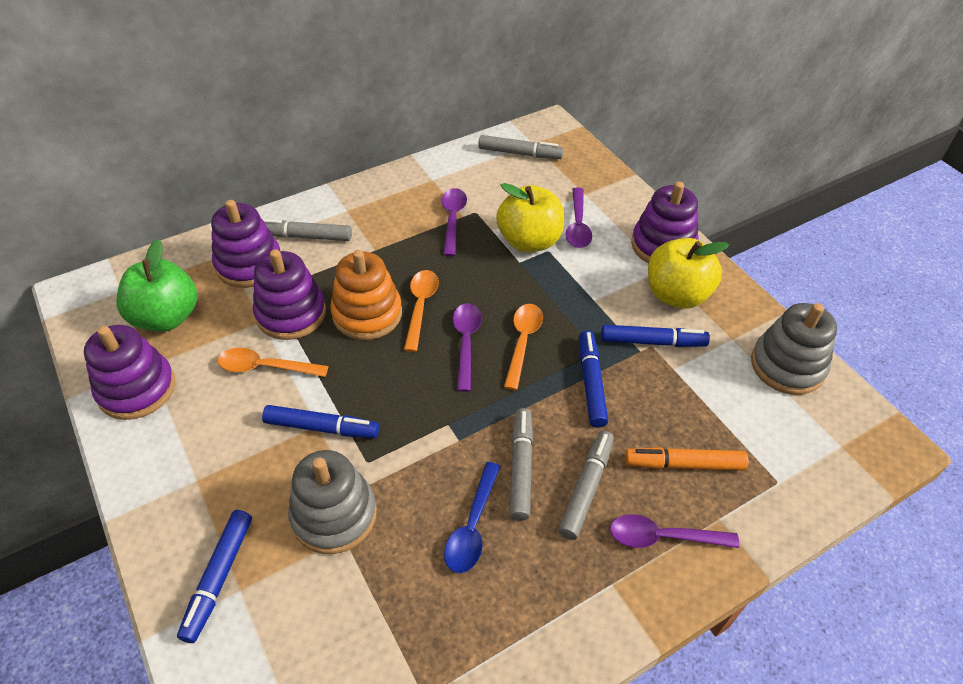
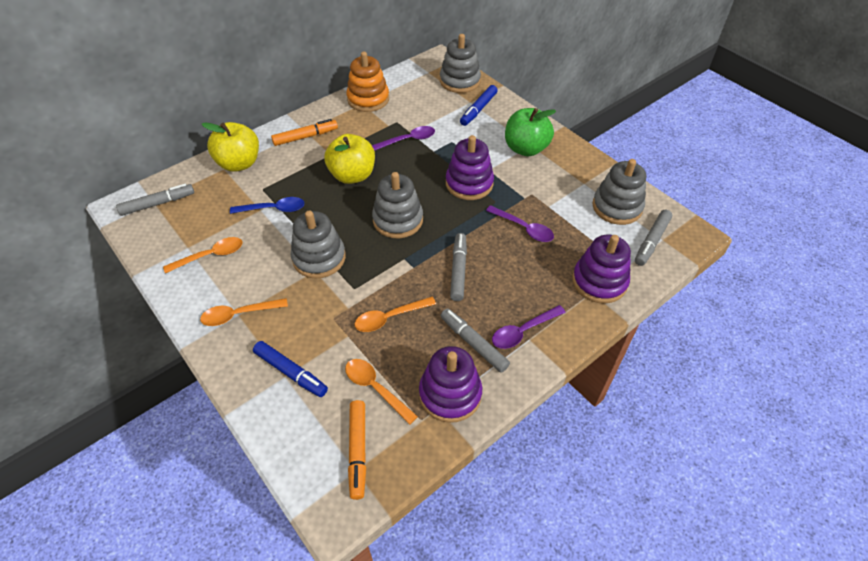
blue marker: 4 -> 2
grey stacking toy: 2 -> 4
orange marker: 1 -> 2
orange spoon: 3 -> 4
purple spoon: 4 -> 3
purple stacking toy: 4 -> 3

